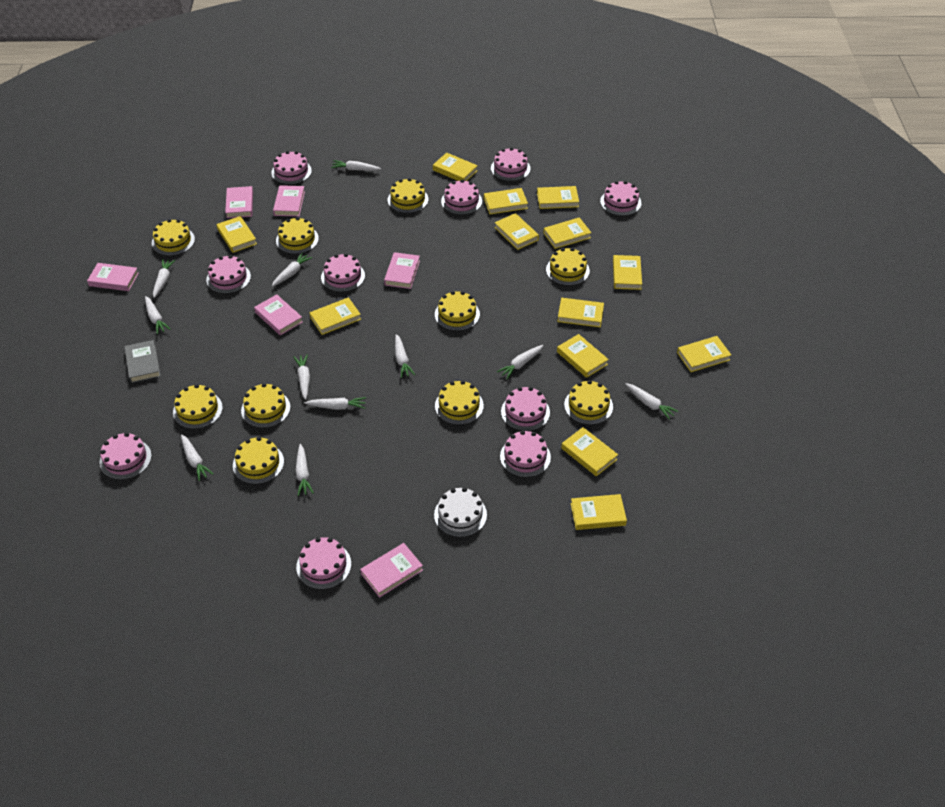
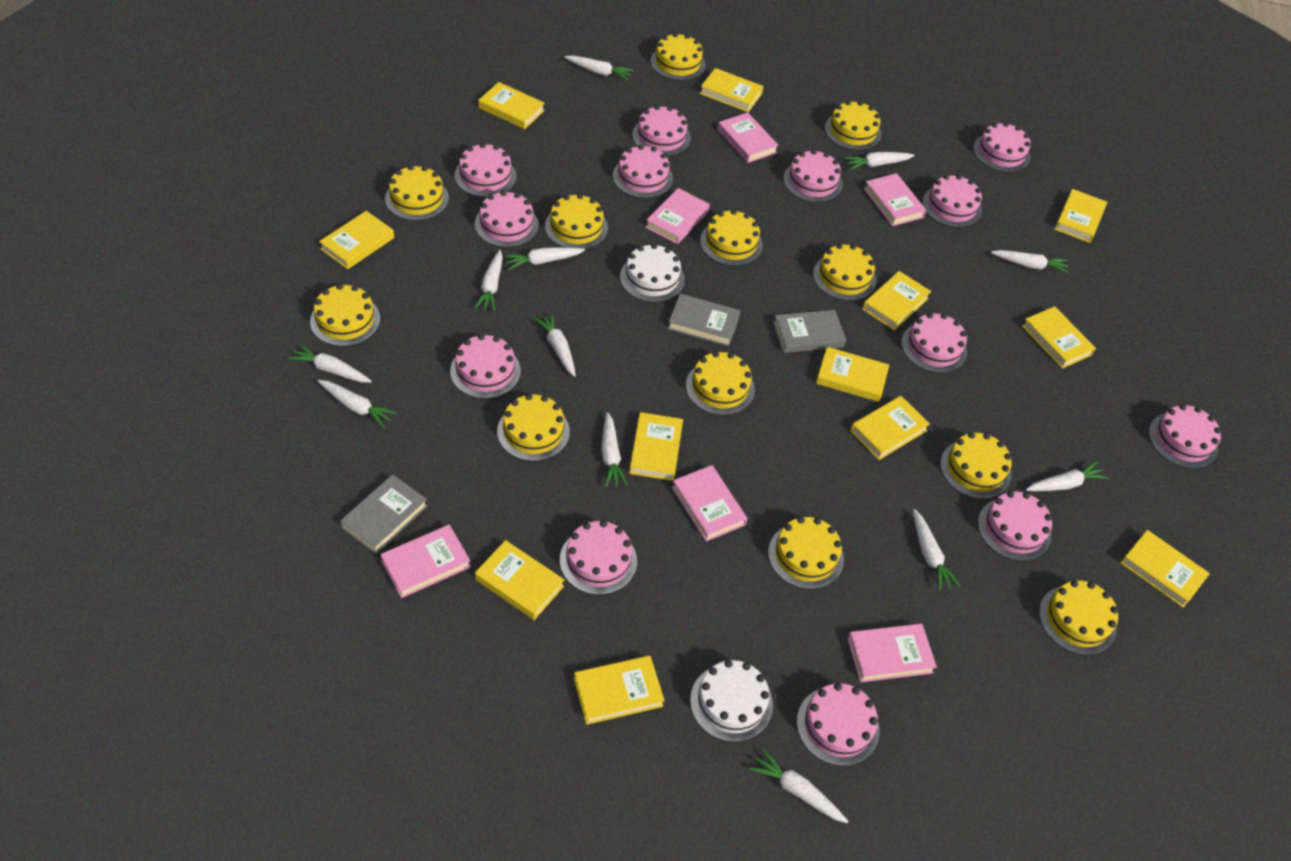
grey book: 1 -> 3
pink cake: 10 -> 13
white cake: 1 -> 2
white carrot: 11 -> 12
yellow book: 13 -> 12
yellow cake: 10 -> 12

